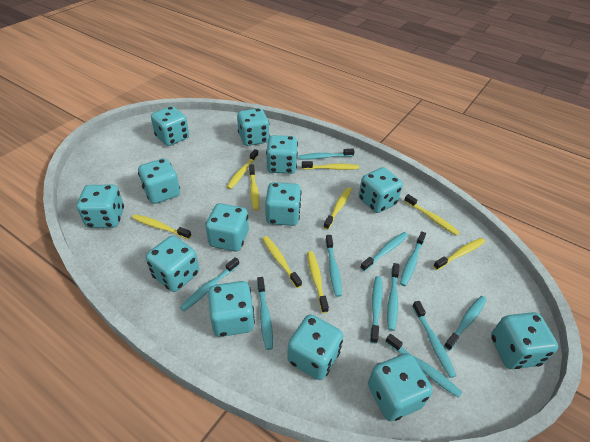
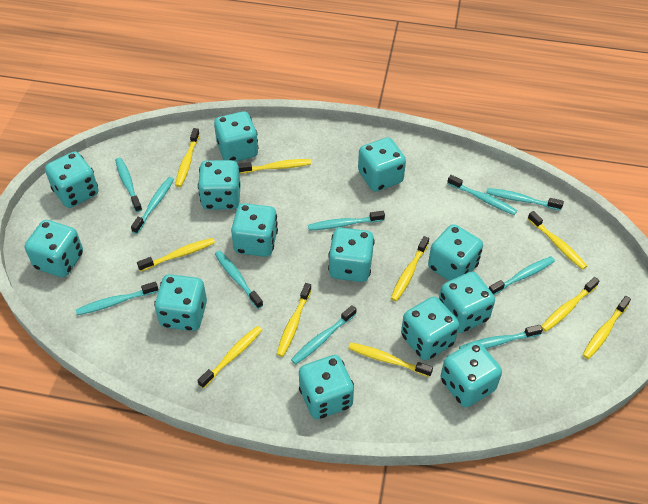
turquoise toothbrush: 11 -> 10
yellow toothbrush: 9 -> 10

